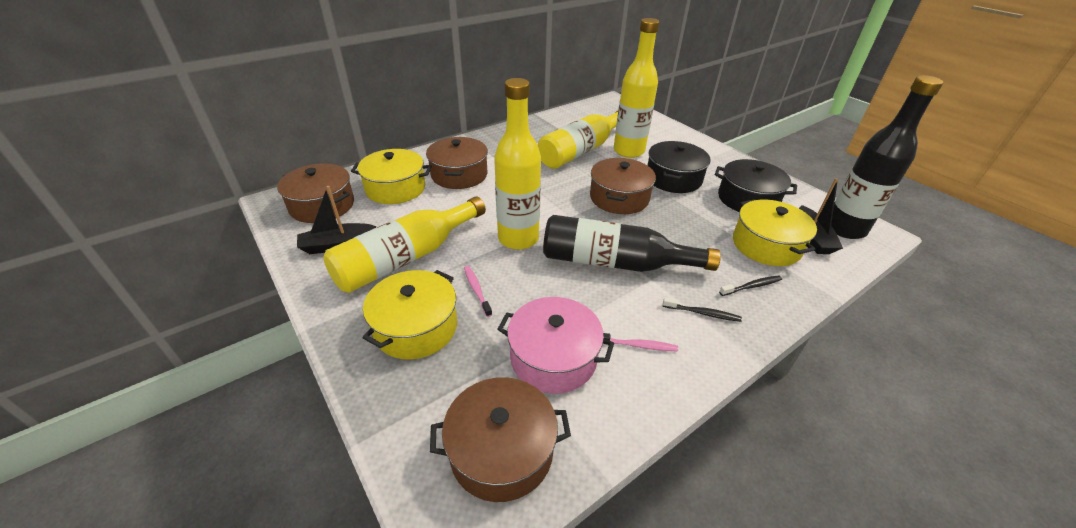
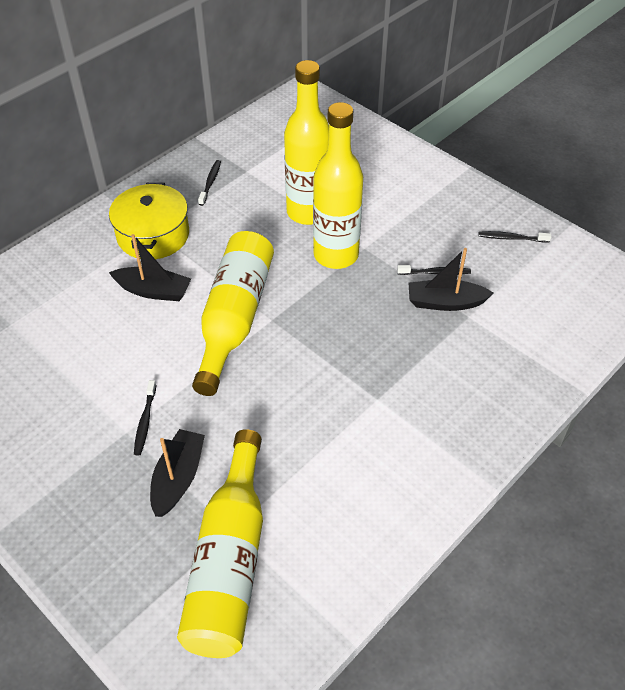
black boat: 2 -> 3
black bottle: 2 -> 0
black pot: 2 -> 0
black toothbrush: 2 -> 4
brown pot: 4 -> 0
pink pot: 1 -> 0
pink toothbrush: 2 -> 0
yellow pot: 3 -> 1

